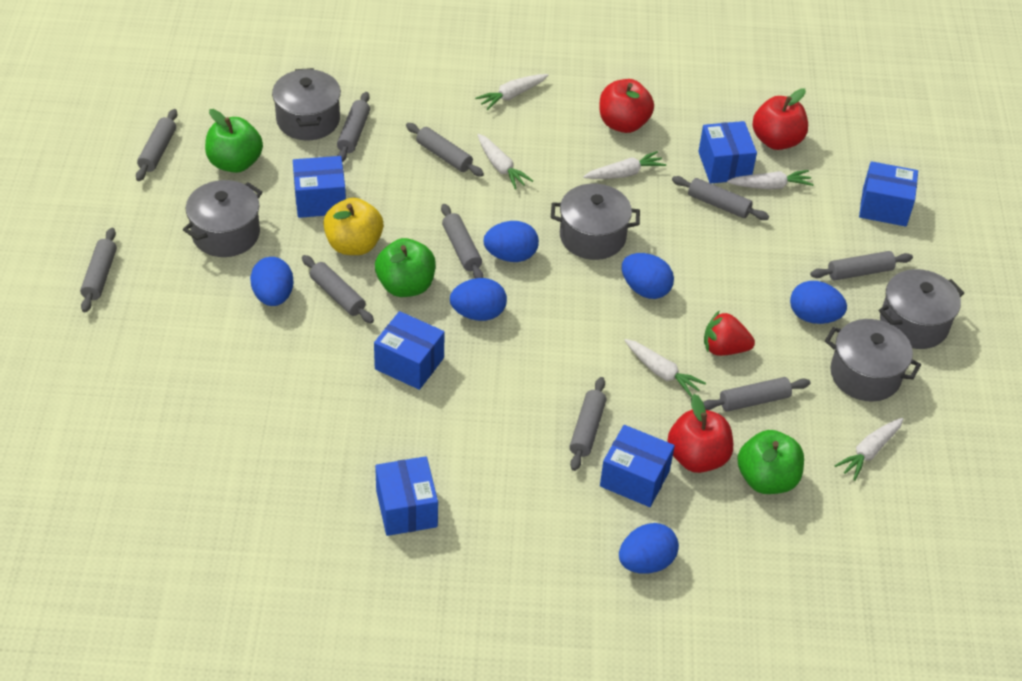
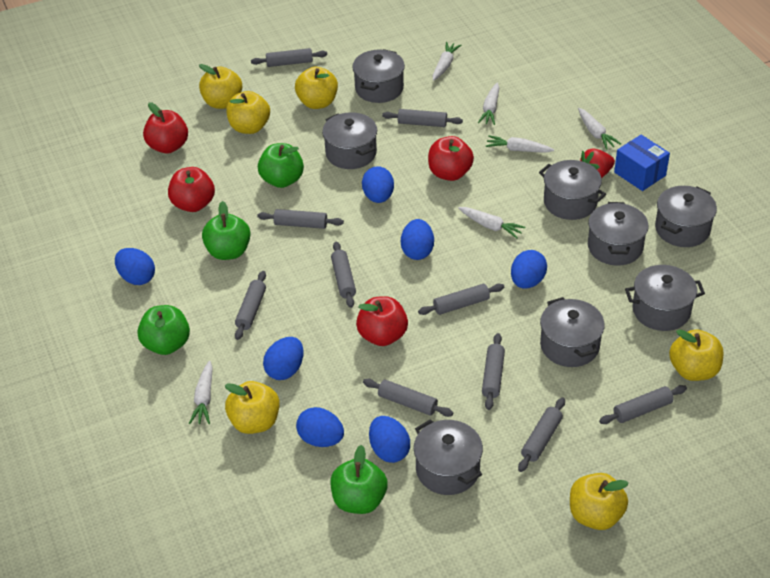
blue box: 6 -> 1
blue egg: 6 -> 7
green apple: 3 -> 4
grey pot: 5 -> 8
red apple: 3 -> 4
yellow apple: 1 -> 6

